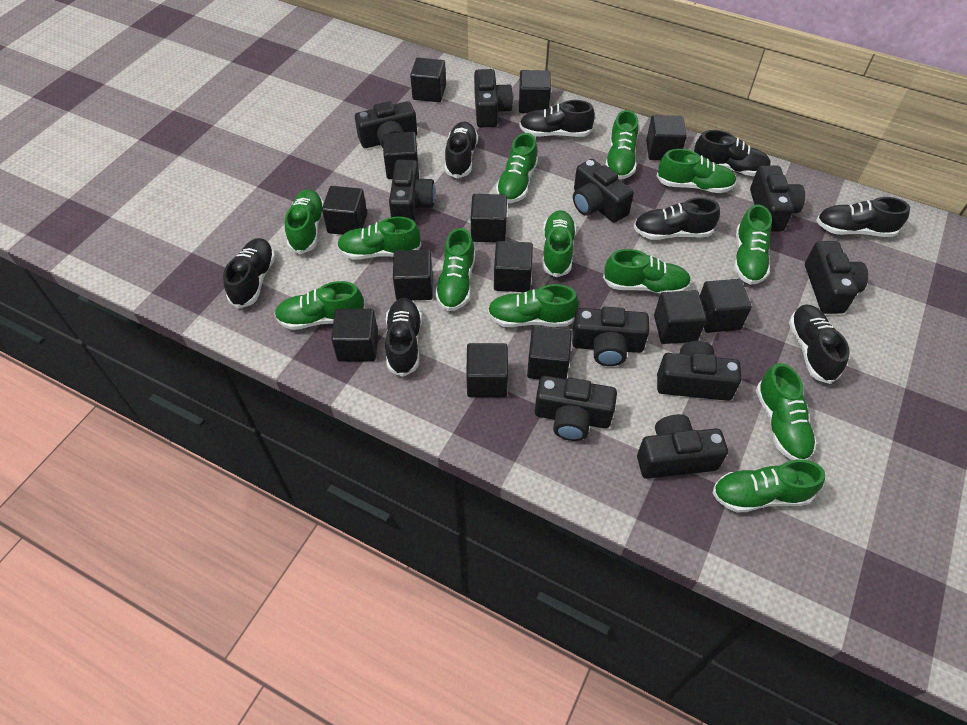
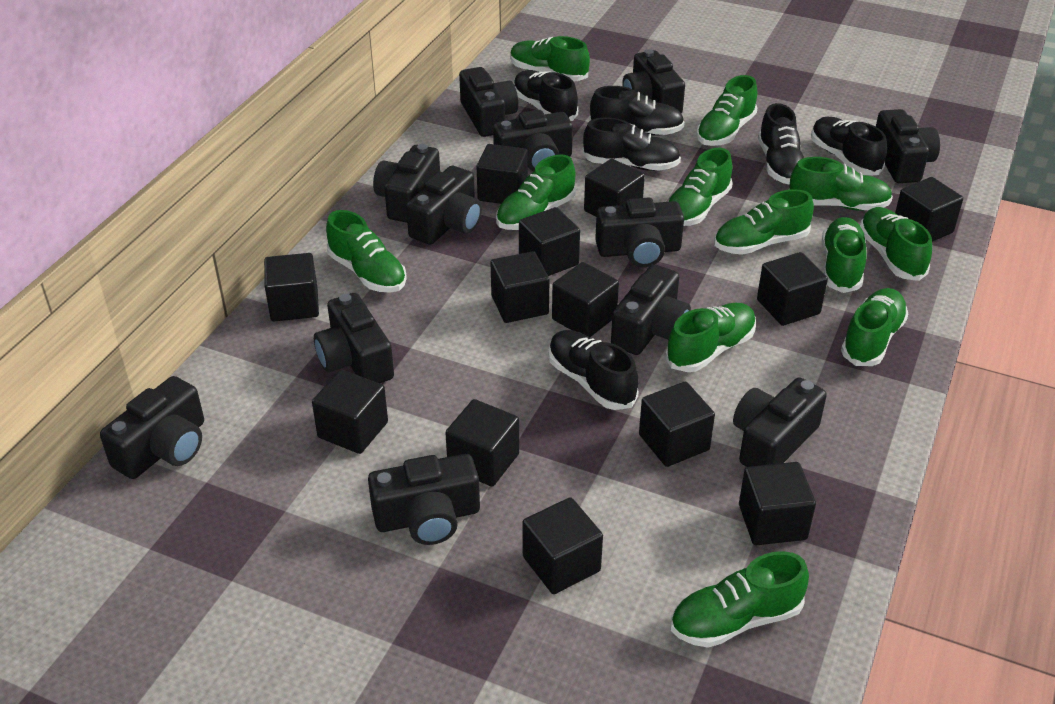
black camera: 10 -> 12
black shoe: 8 -> 6
green shoe: 13 -> 12

